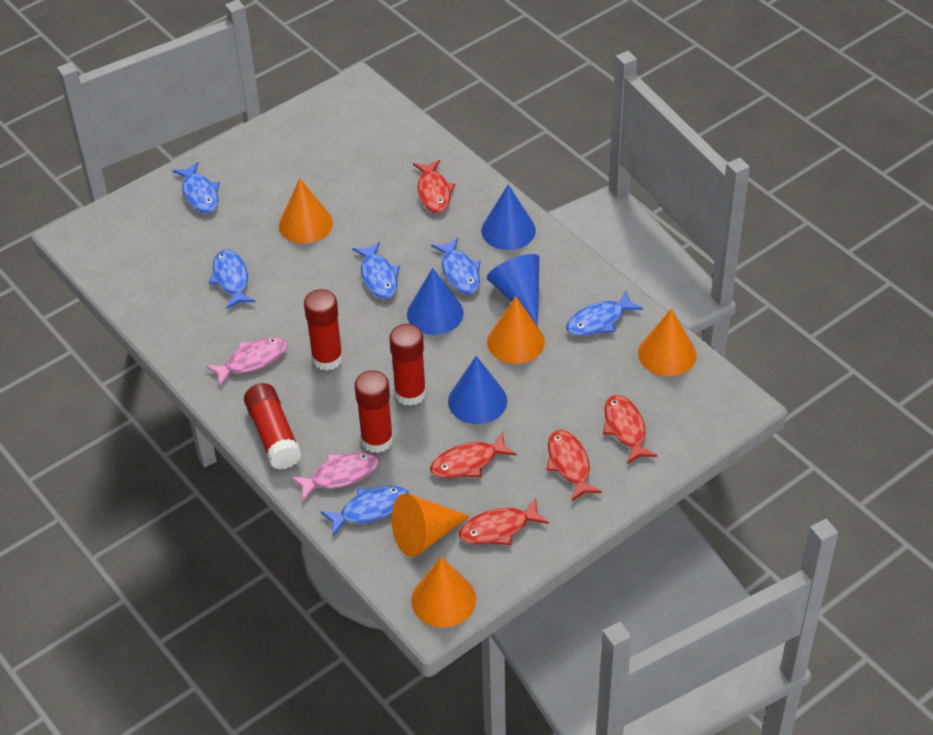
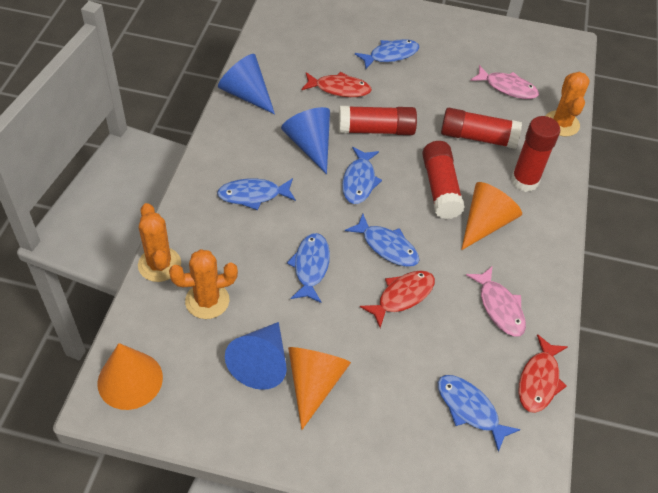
blue cone: 4 -> 3
orange cactus: 0 -> 3
orange cone: 5 -> 3
red fish: 5 -> 3

